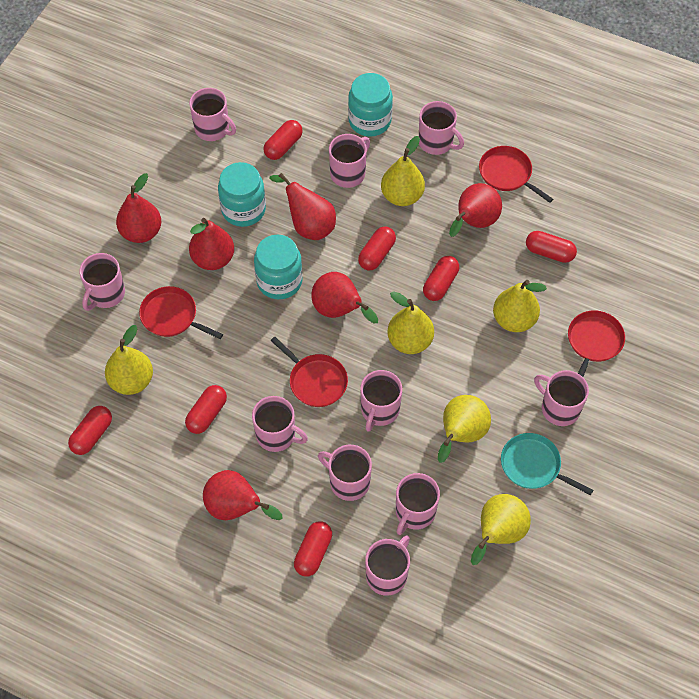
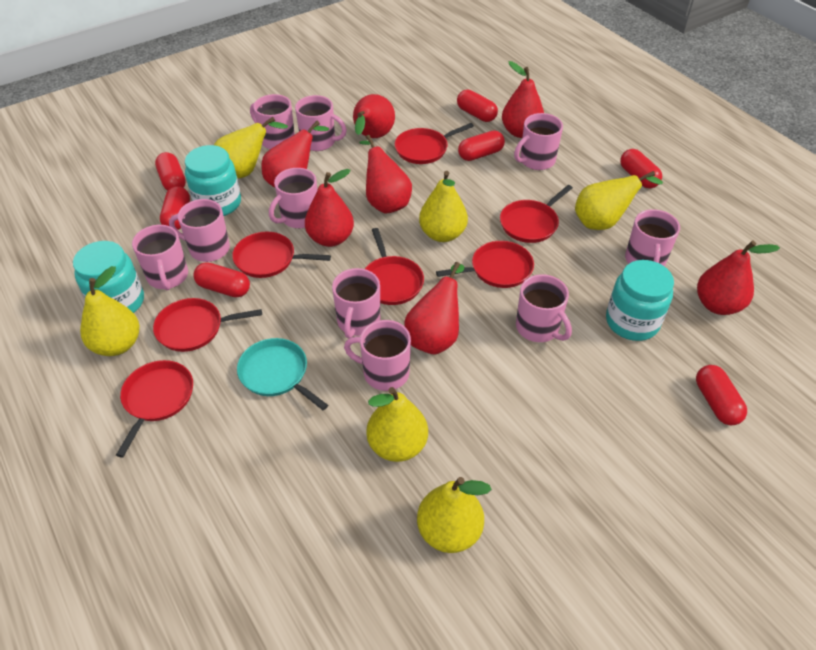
red pan: 4 -> 7
red pear: 6 -> 7

